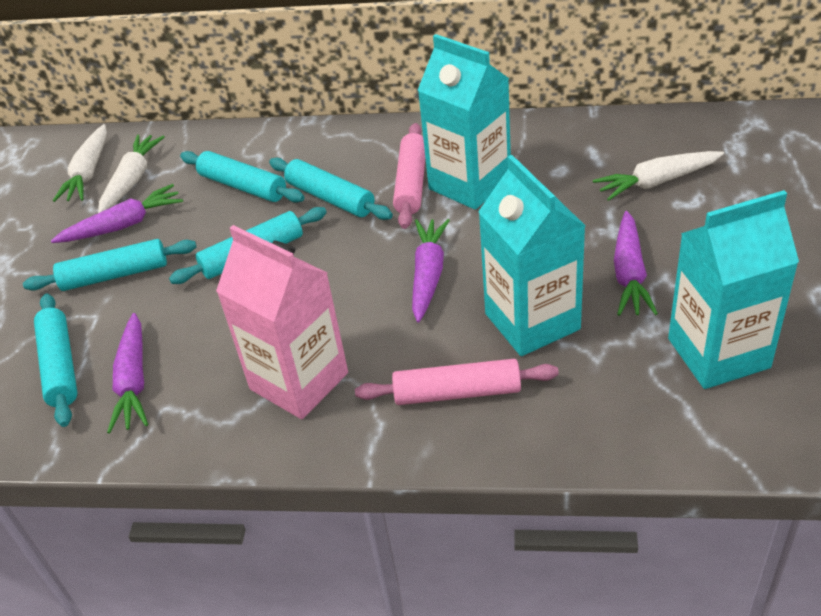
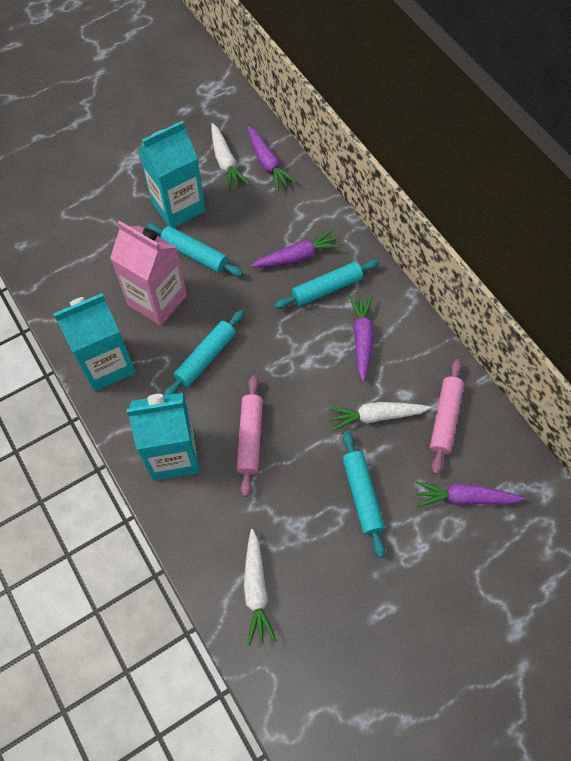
turquoise rolling pin: 5 -> 4

